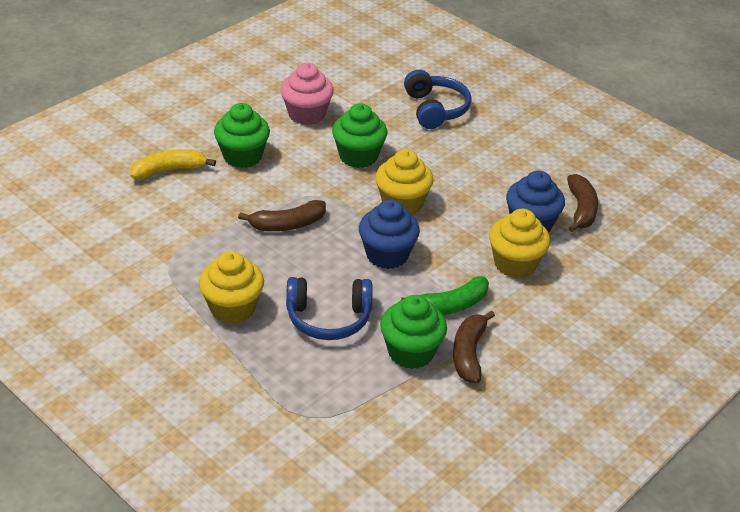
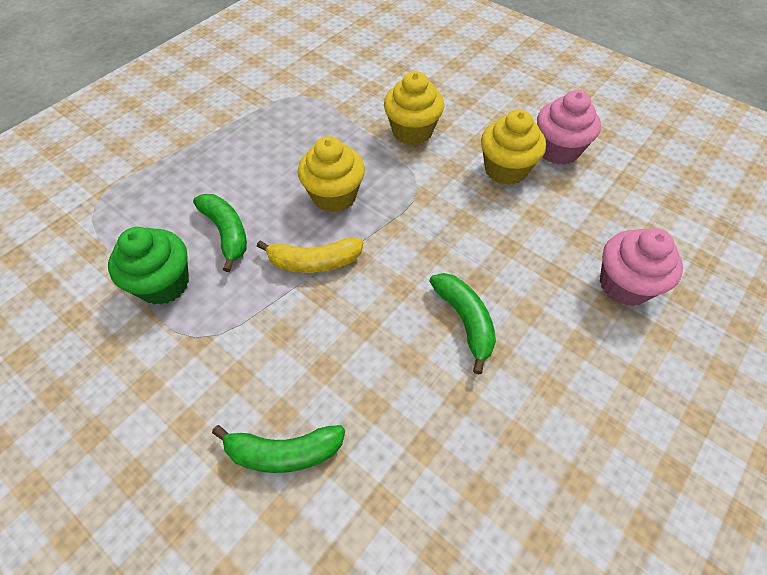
blue cupcake: 2 -> 0
blue headphones: 2 -> 0
brown banana: 3 -> 0
green banana: 1 -> 3
green cupcake: 3 -> 1
pink cupcake: 1 -> 2

